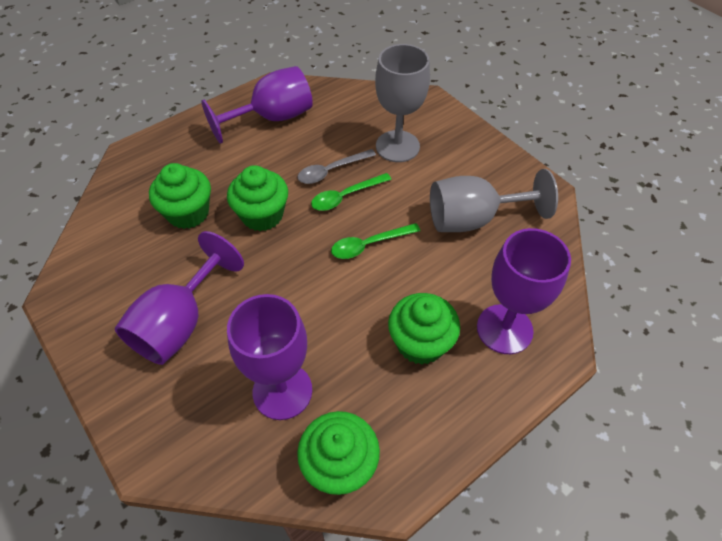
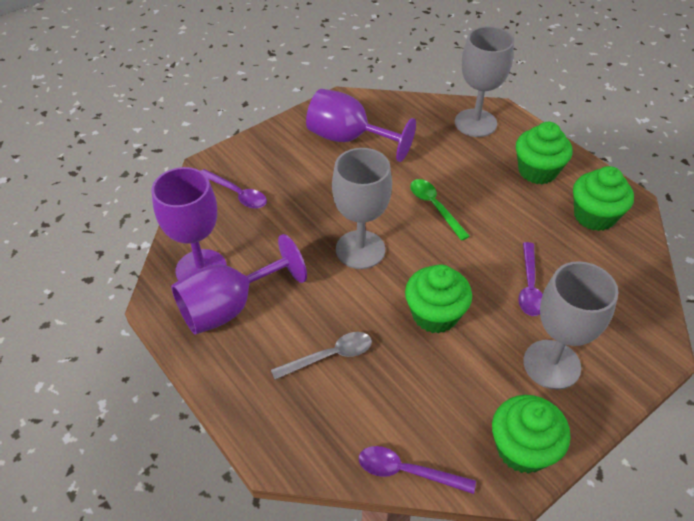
green spoon: 2 -> 1
grey goblet: 2 -> 3
purple goblet: 4 -> 3
purple spoon: 0 -> 3

